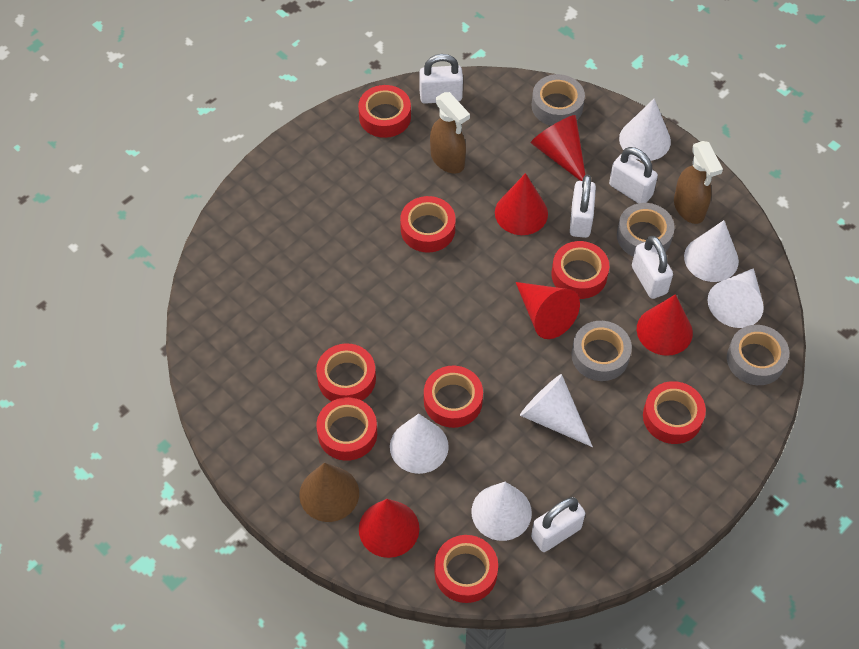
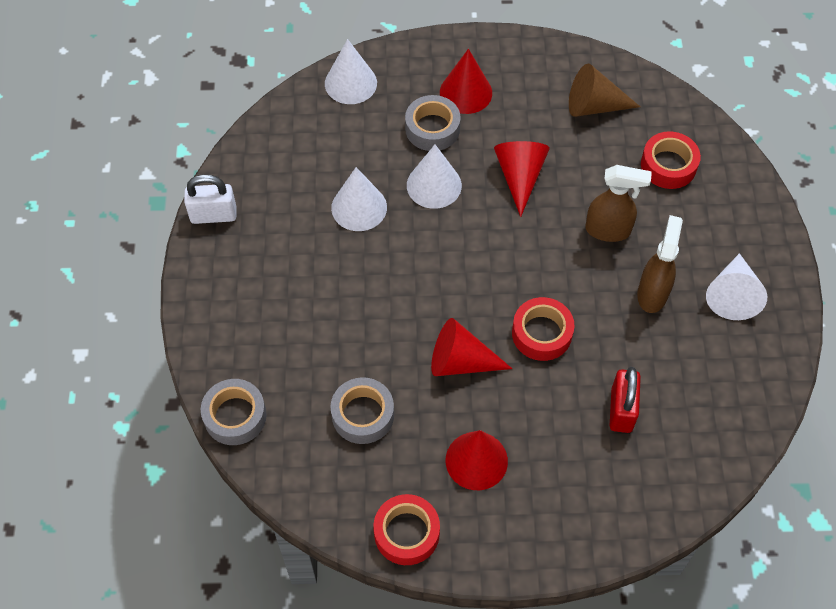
grey tape: 4 -> 3
red cone: 5 -> 4
red padlock: 0 -> 1
red tape: 8 -> 3
white cone: 6 -> 4
white padlock: 5 -> 1

